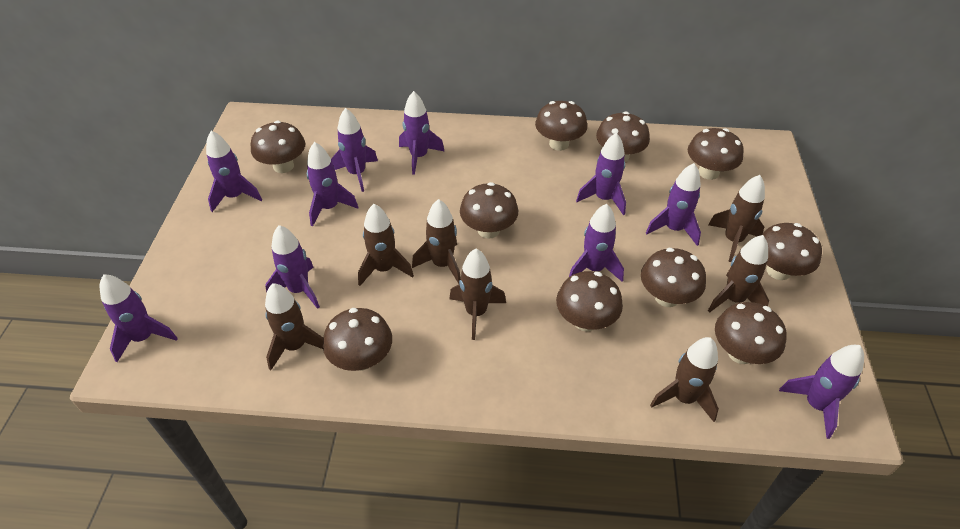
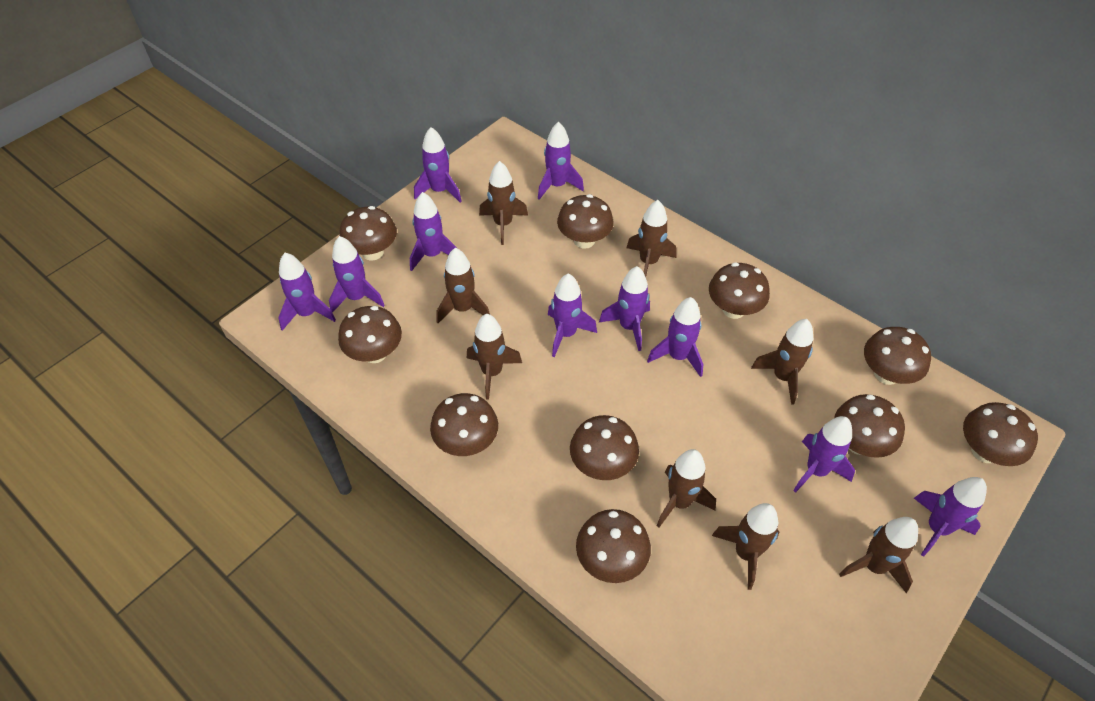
brown rocket: 7 -> 8

